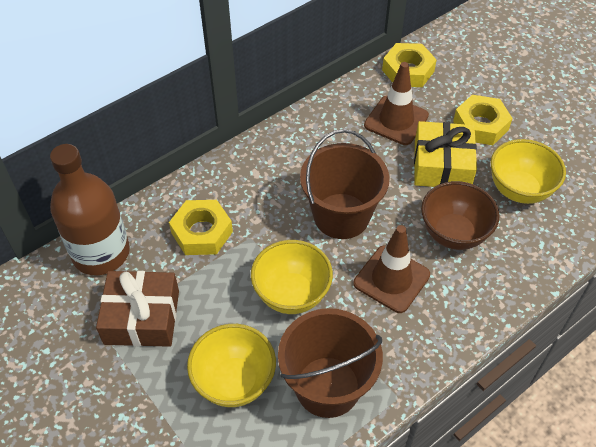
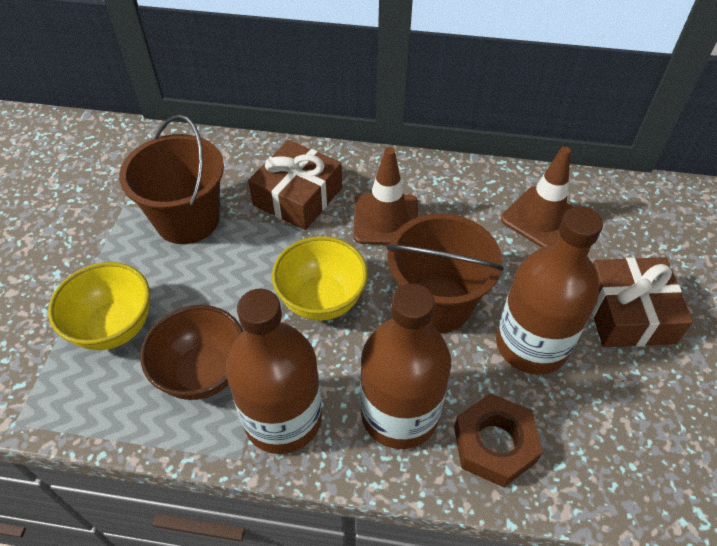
brown bottle: 1 -> 3
brown gift: 1 -> 2
brown nut: 0 -> 1
yellow bowl: 3 -> 2
yellow gift: 1 -> 0
yellow nut: 3 -> 0

